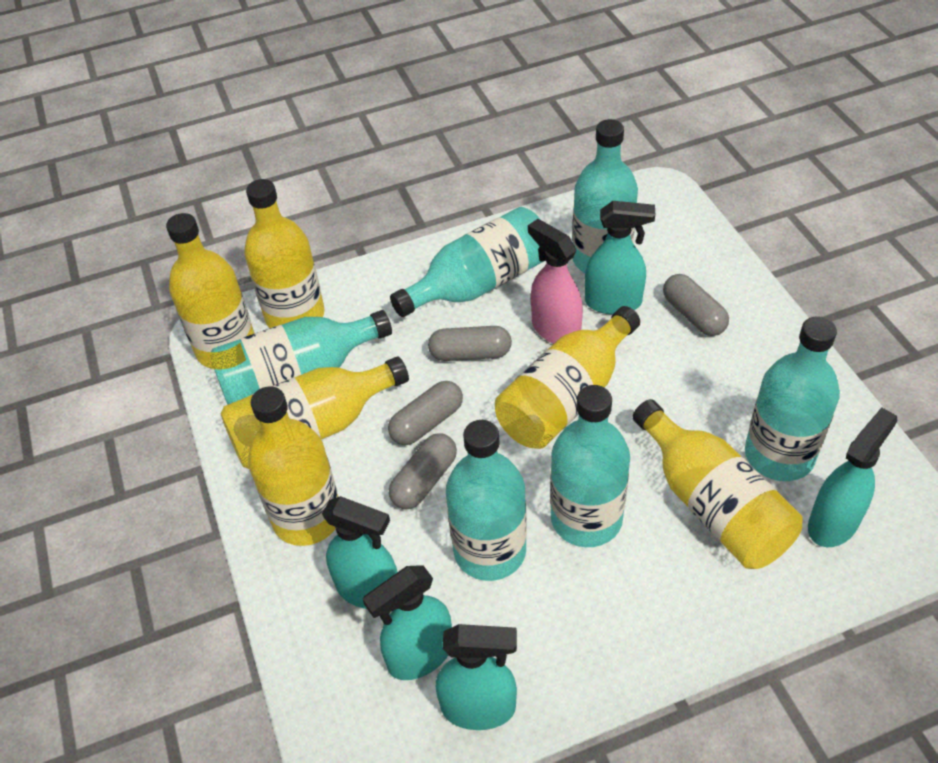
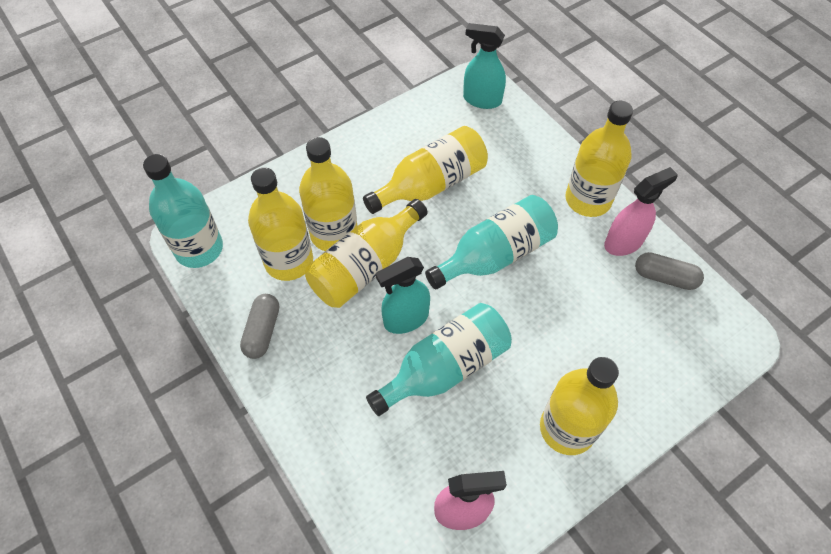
grey capsule: 4 -> 2
pink spray bottle: 1 -> 2
turquoise bottle: 6 -> 3
turquoise spray bottle: 5 -> 2

